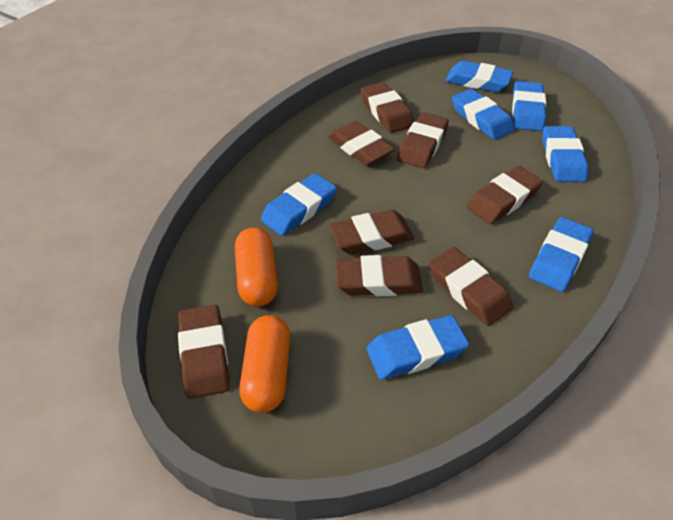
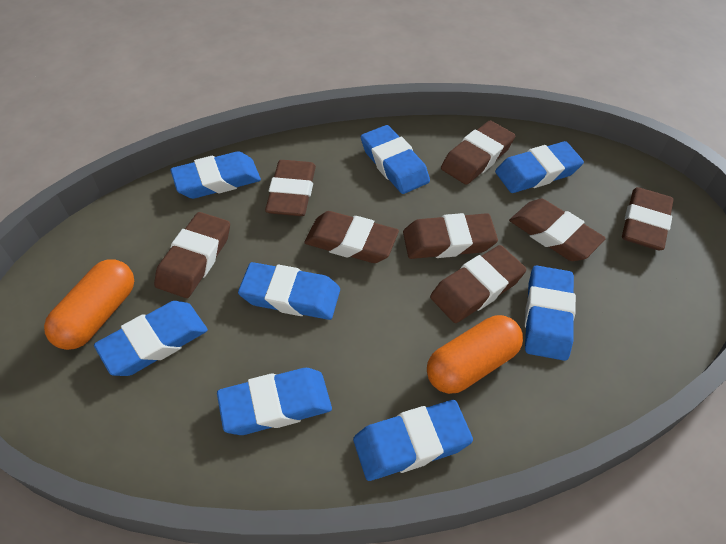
blue eraser: 7 -> 8

